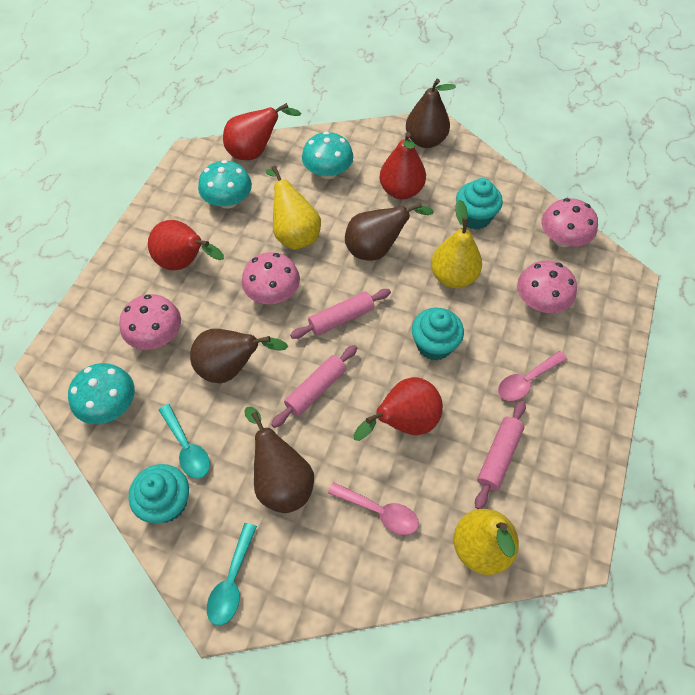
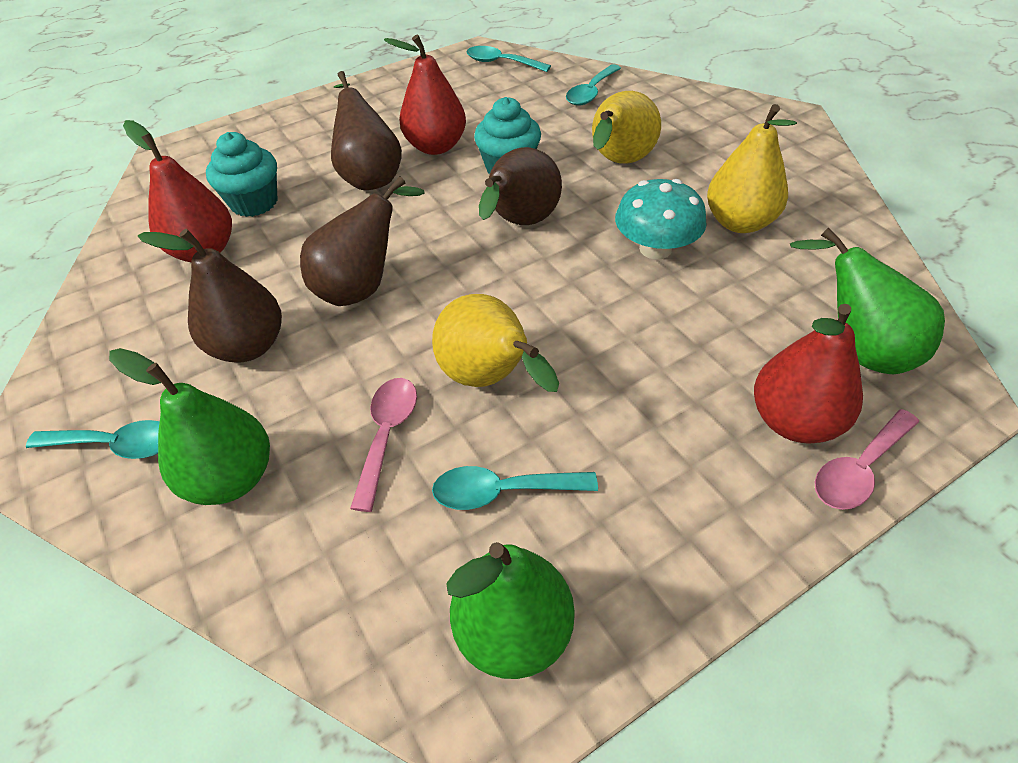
green pear: 0 -> 3
pink mushroom: 4 -> 0
pink rolling pin: 3 -> 0
red pear: 4 -> 3
turquoise cupcake: 3 -> 2
turquoise mushroom: 3 -> 1
turquoise spoon: 2 -> 4

